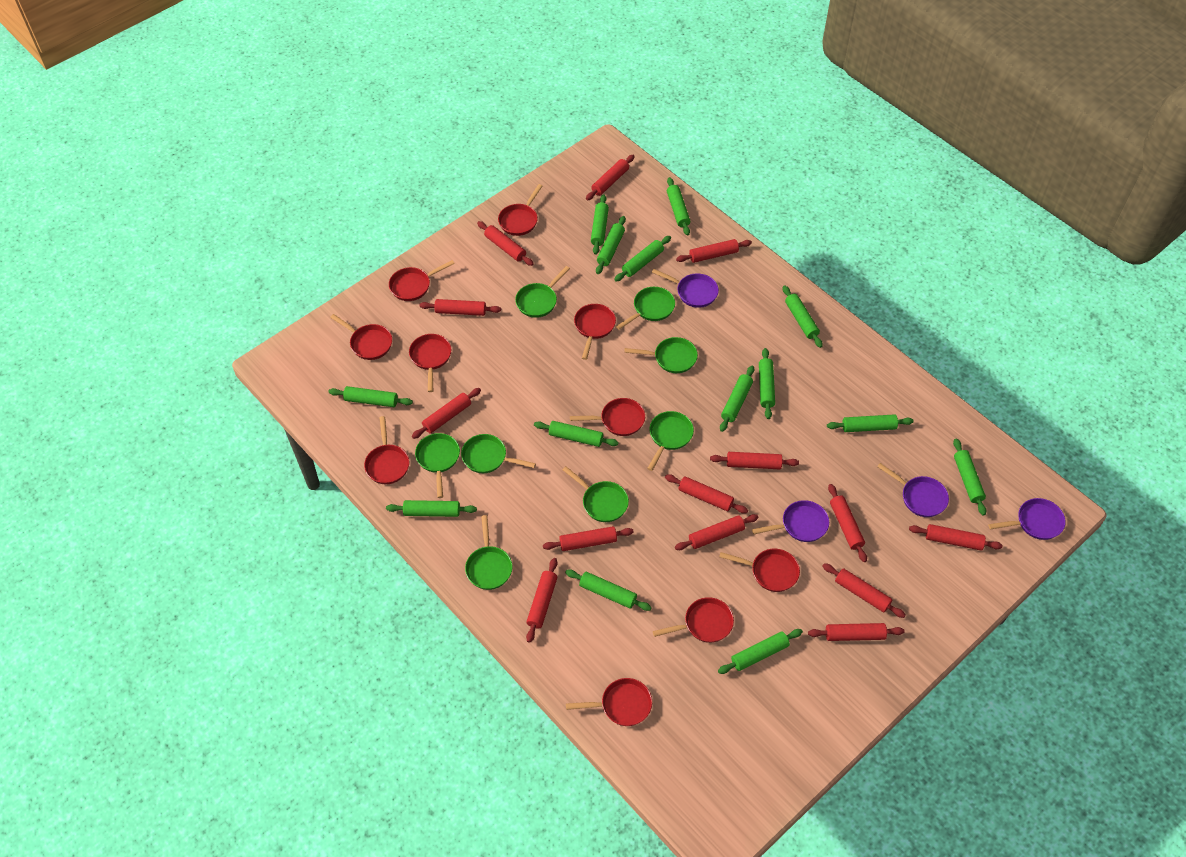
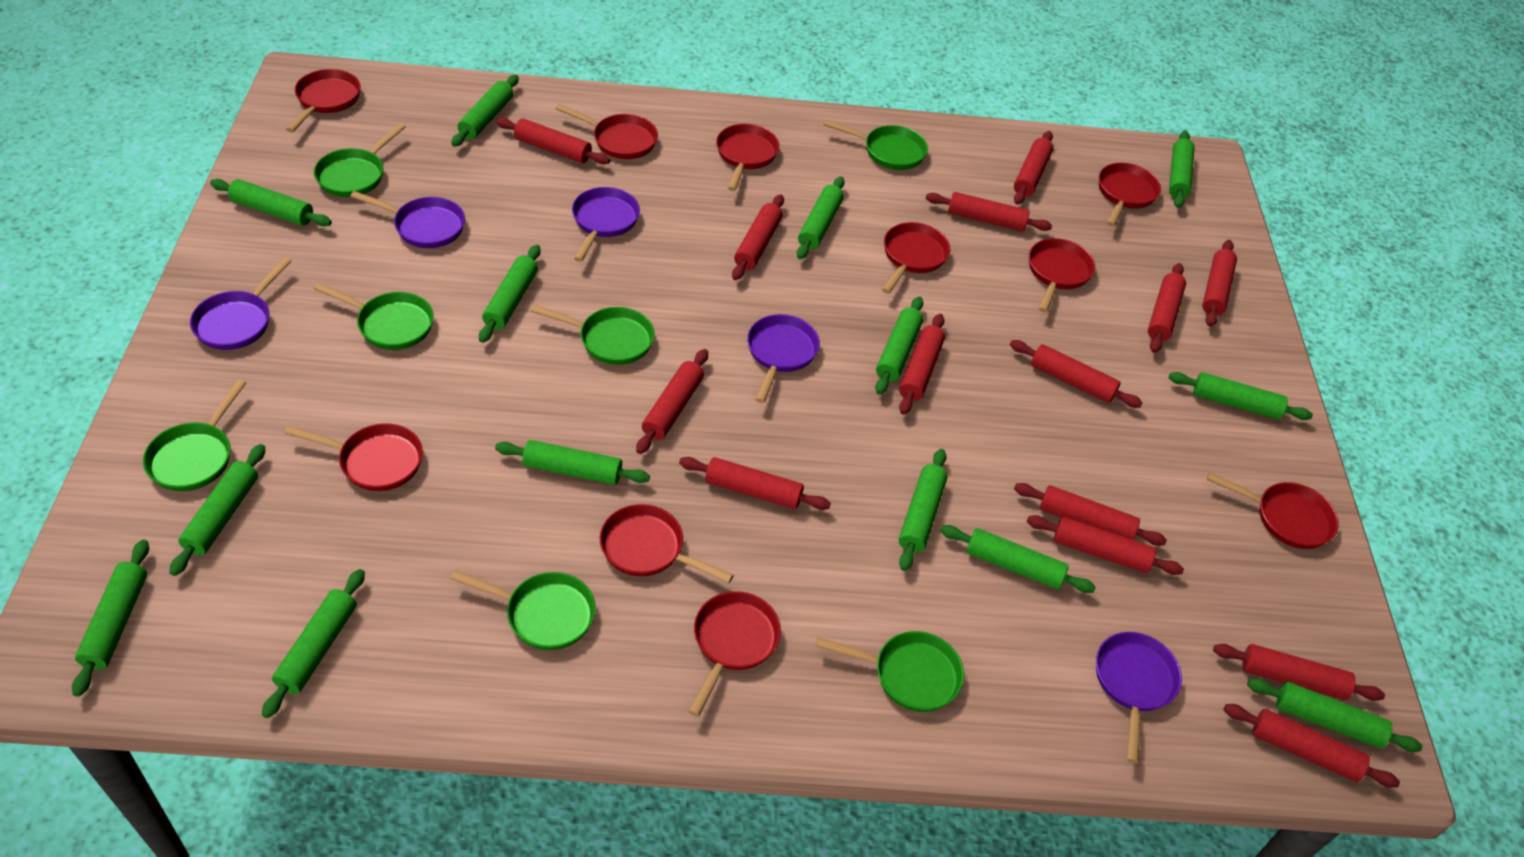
green pan: 8 -> 7
purple pan: 4 -> 5

